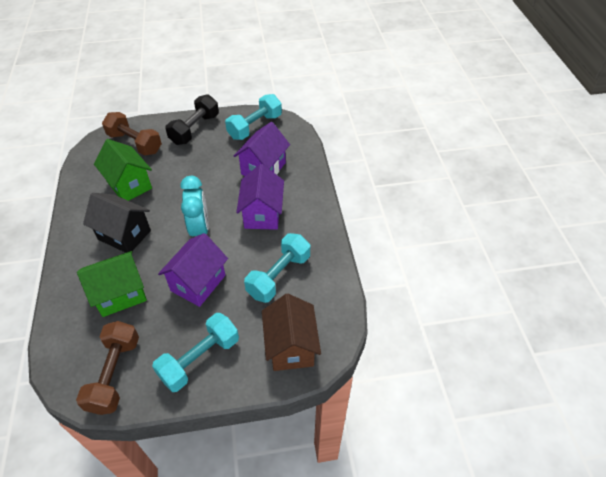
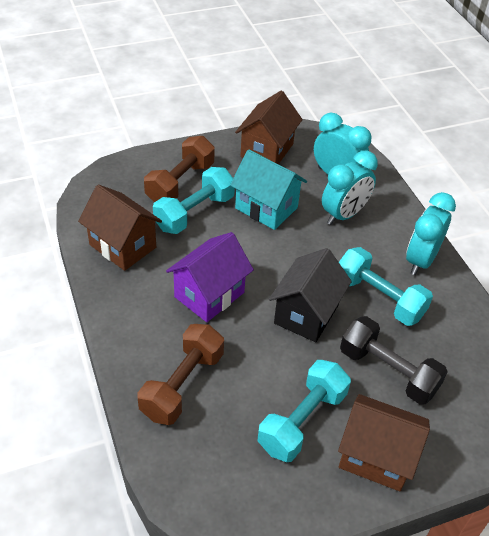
brown house: 1 -> 3
green house: 2 -> 0
purple house: 3 -> 1
turquoise clock: 1 -> 3
turquoise house: 0 -> 1

